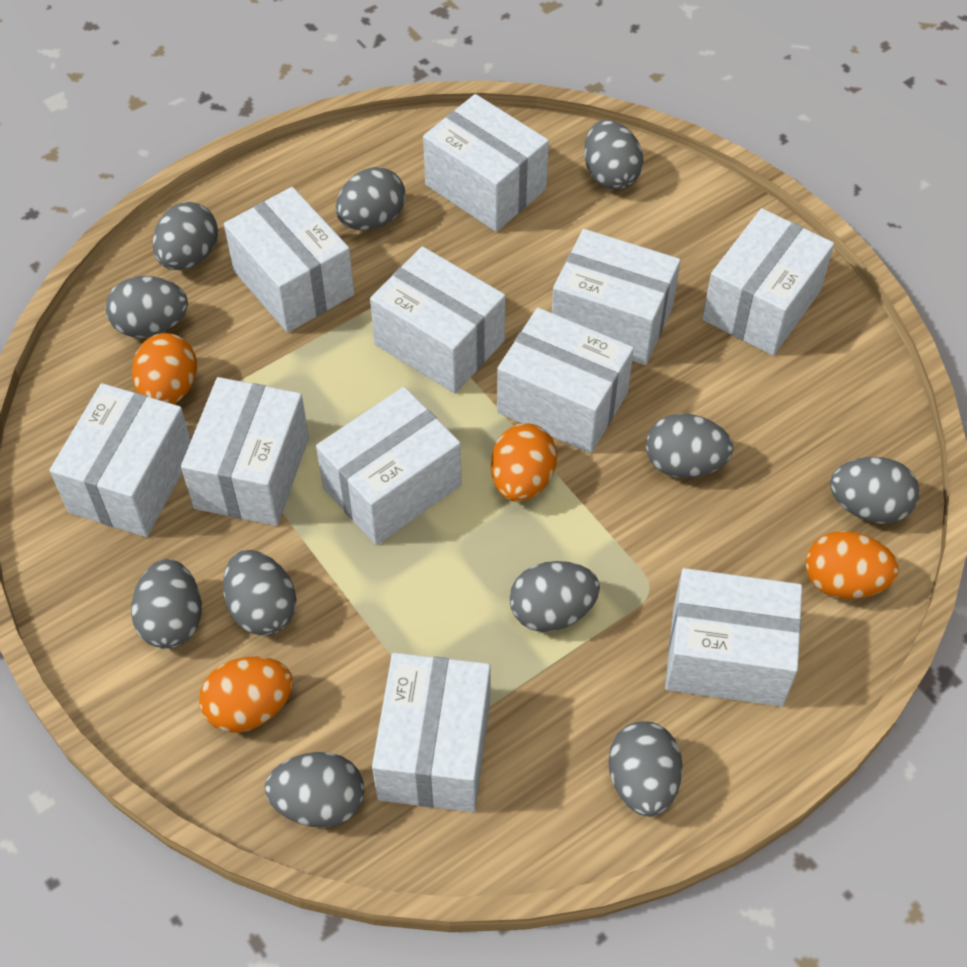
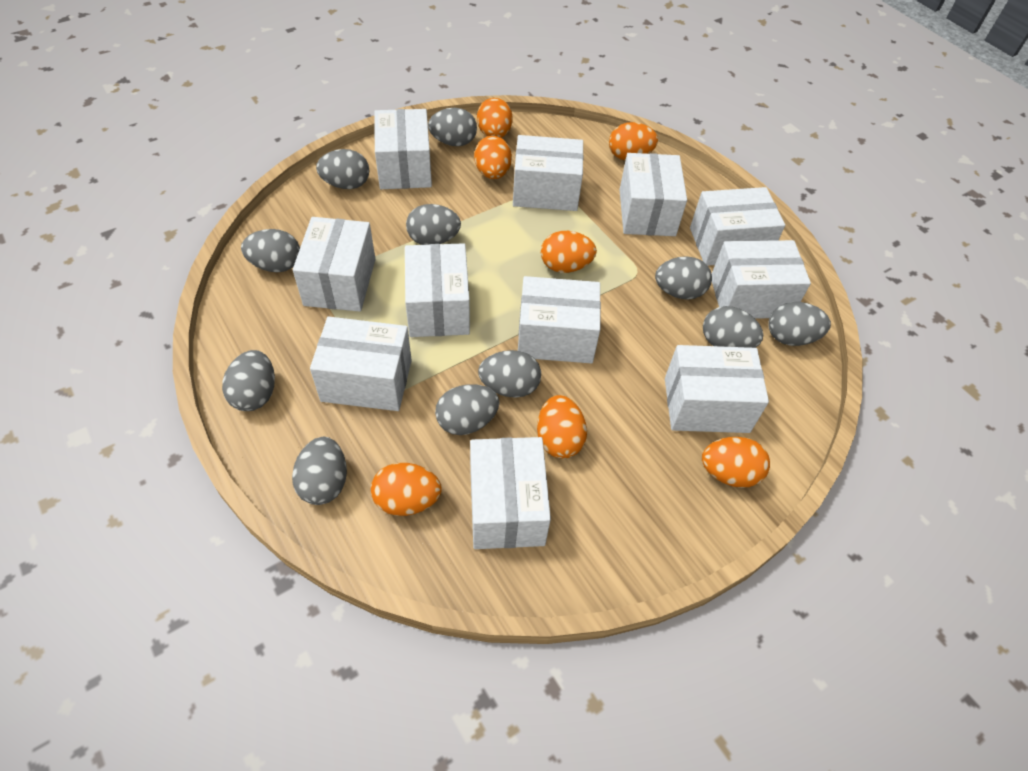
orange egg: 4 -> 7

